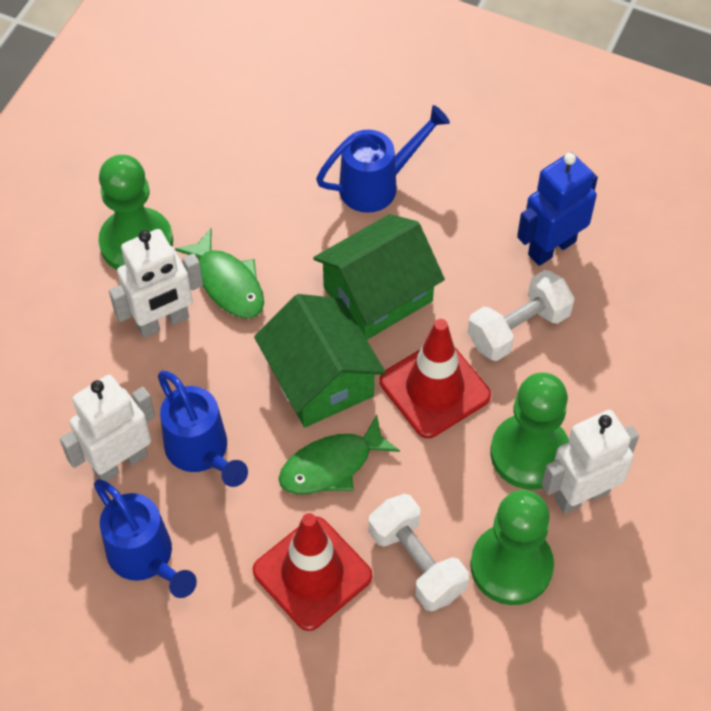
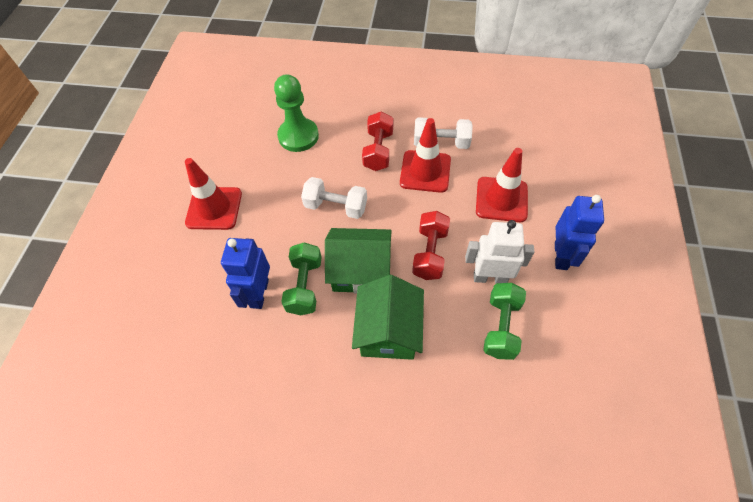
blue robot: 1 -> 2
blue watering can: 3 -> 0
green dumbbell: 0 -> 2
green fish: 2 -> 0
green pawn: 3 -> 1
red dumbbell: 0 -> 2
red traffic cone: 2 -> 3
white robot: 3 -> 1

